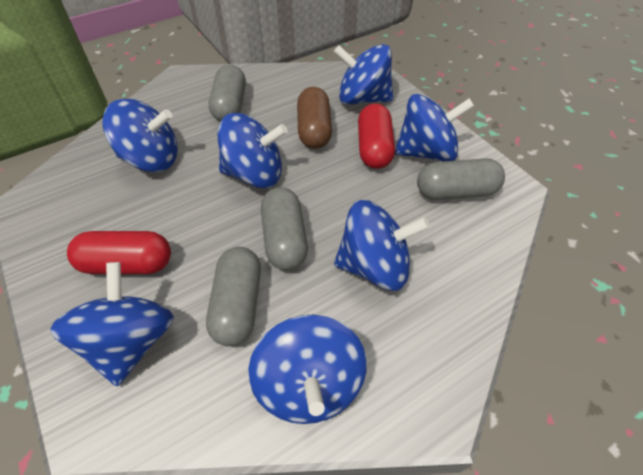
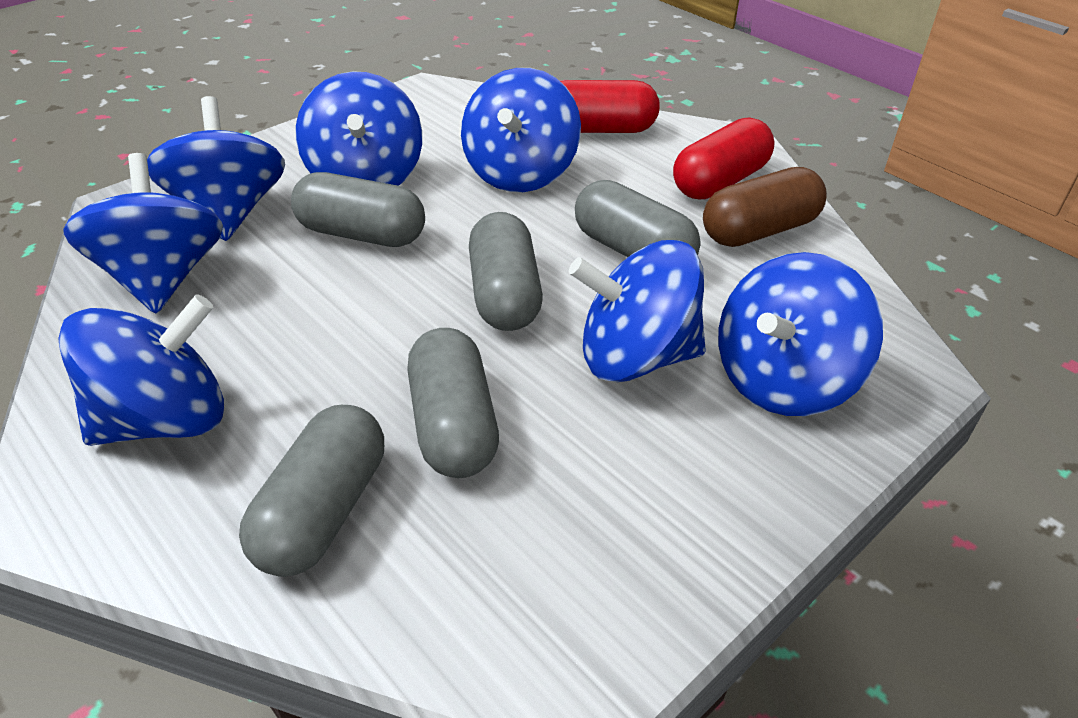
grey capsule: 4 -> 5

